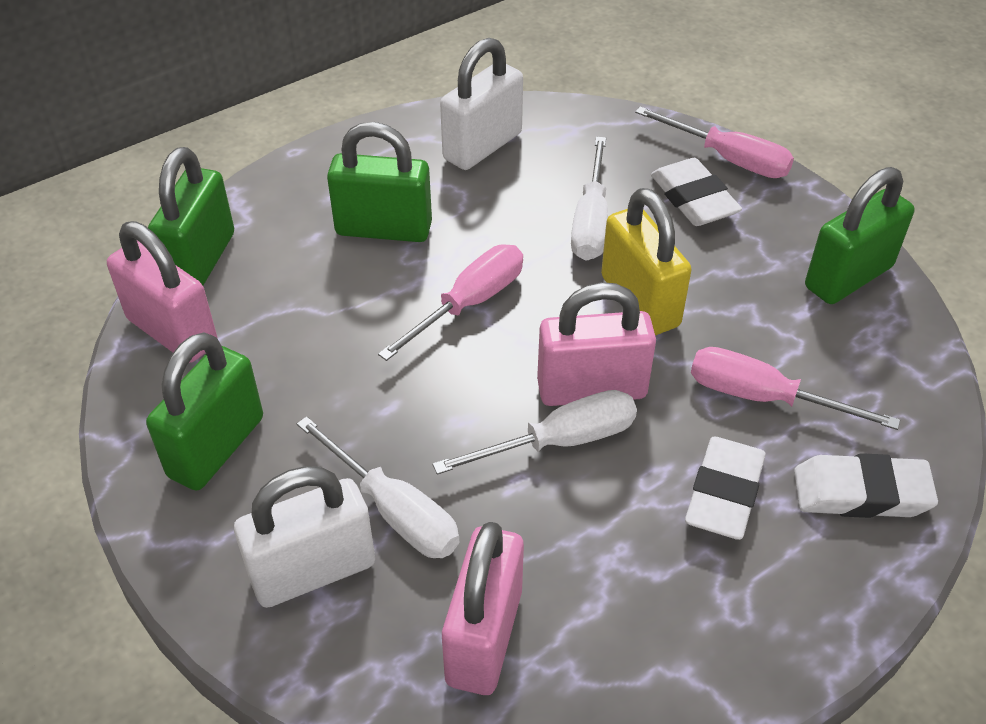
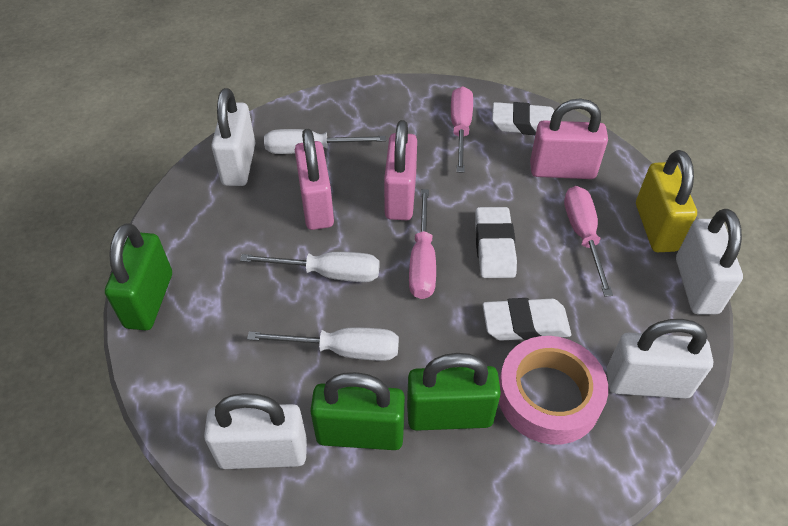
green padlock: 4 -> 3
pink tape: 0 -> 1
white padlock: 2 -> 4

